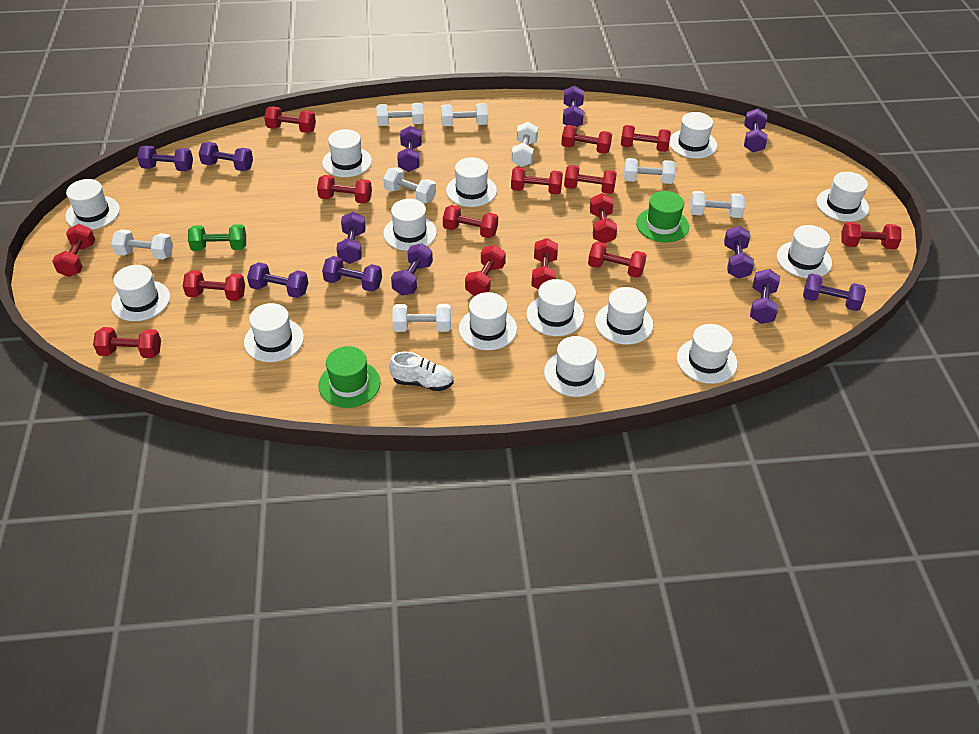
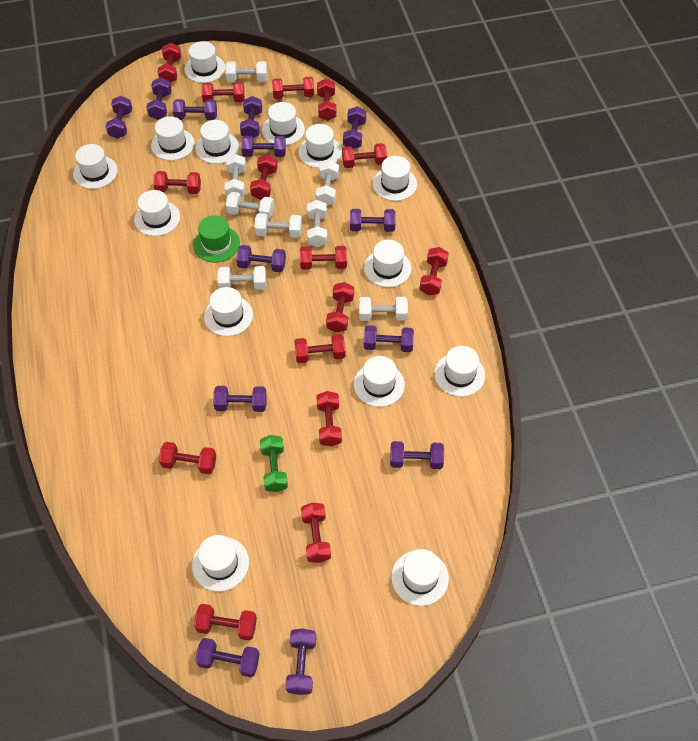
green hat: 2 -> 1
purple dumbbell: 12 -> 13
white shoe: 1 -> 0

